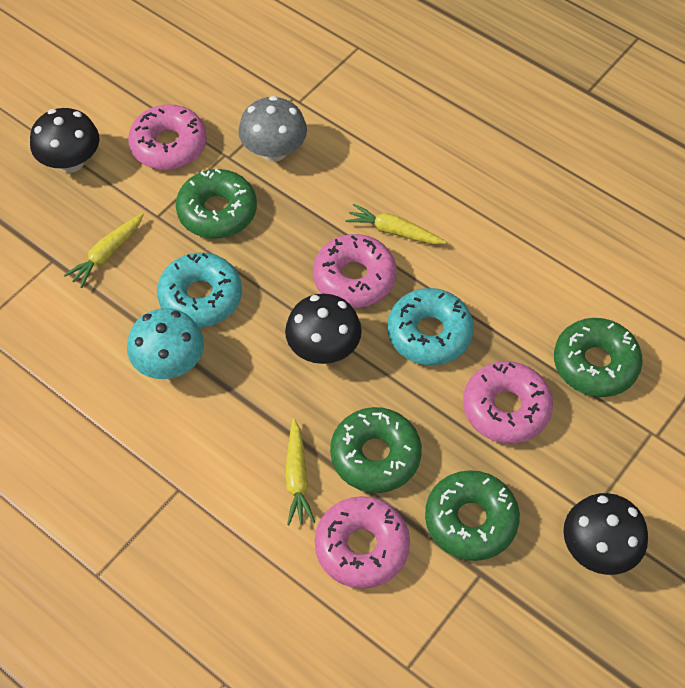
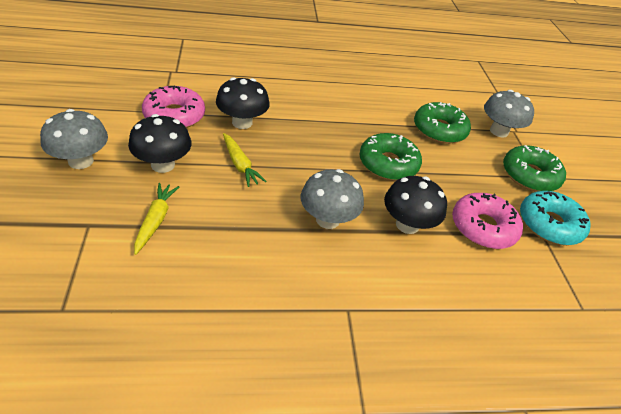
green donut: 4 -> 3
grey mushroom: 1 -> 3
pink donut: 4 -> 2
turquoise donut: 2 -> 1
turquoise mushroom: 1 -> 0
yellow carrot: 3 -> 2

